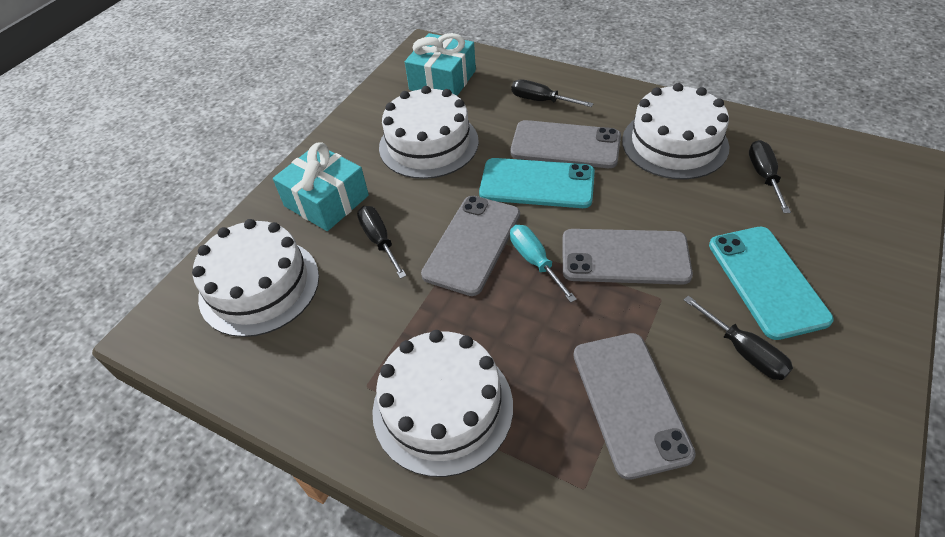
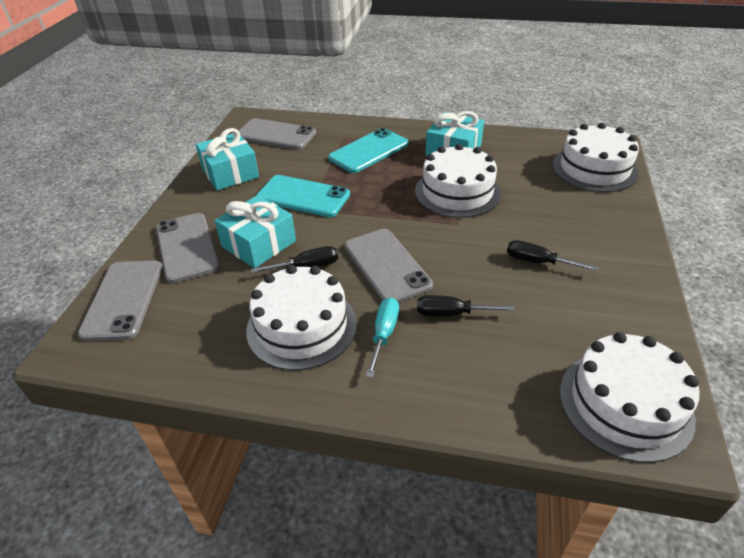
black screwdriver: 4 -> 3
turquoise gift: 2 -> 3

